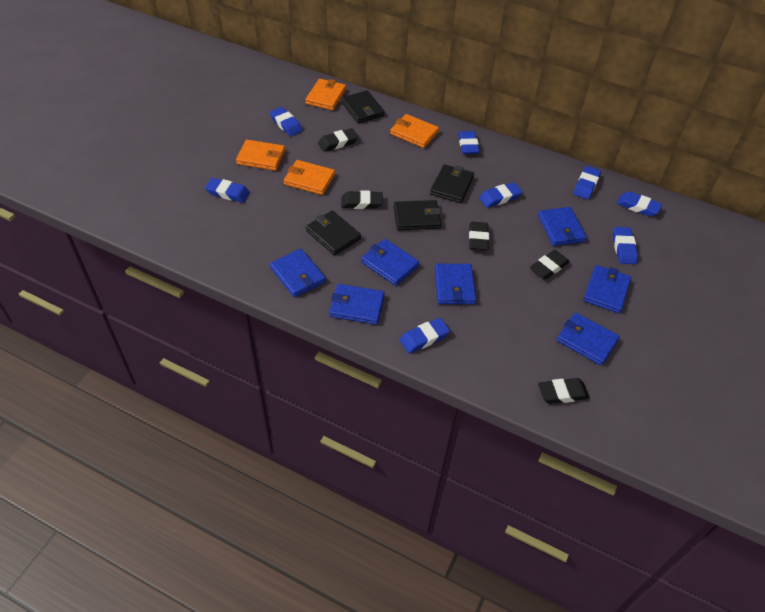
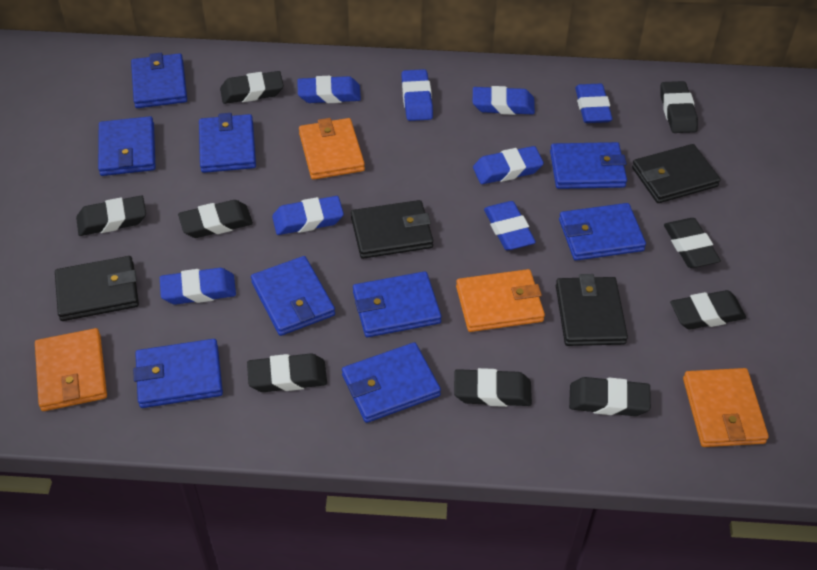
black eraser: 5 -> 9
blue wallet: 7 -> 9

